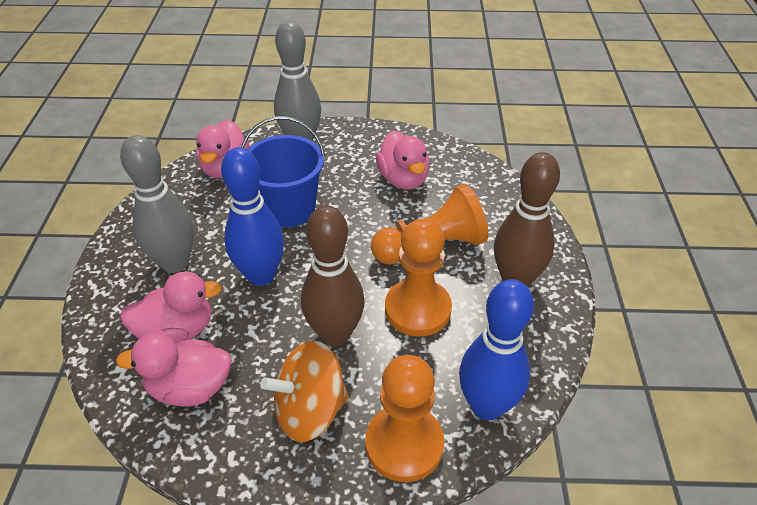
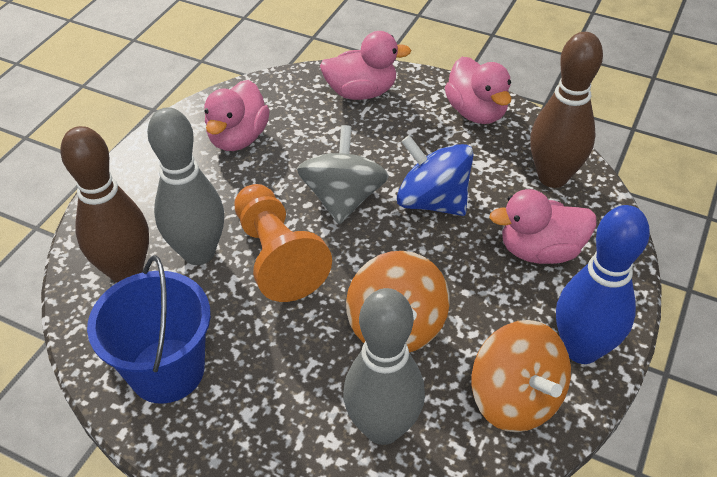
blue bowling pin: 2 -> 1
blue spinning top: 0 -> 1
grey spinning top: 0 -> 1
orange pawn: 3 -> 1
orange spinning top: 1 -> 2

